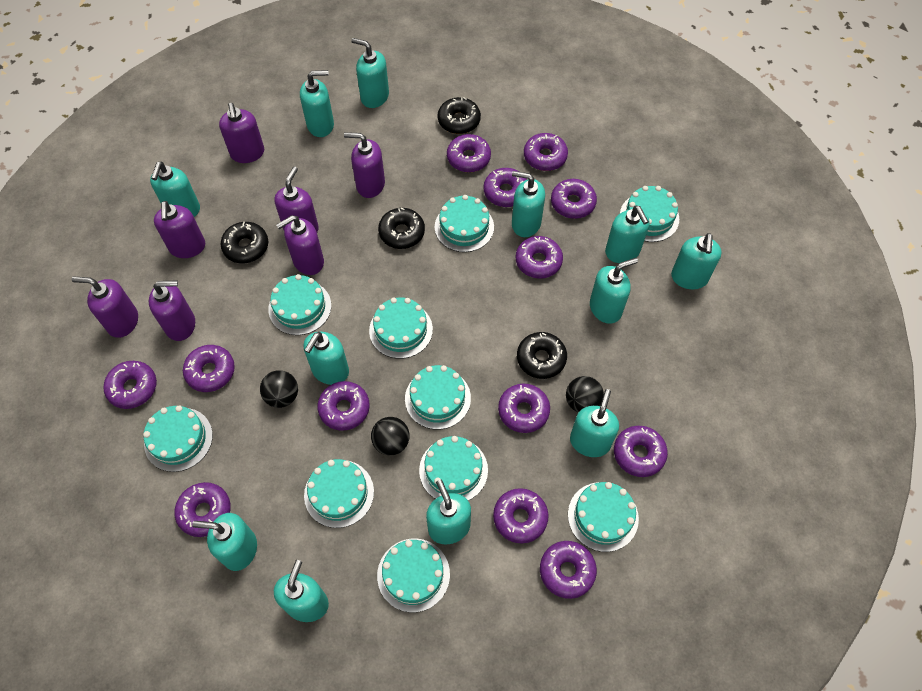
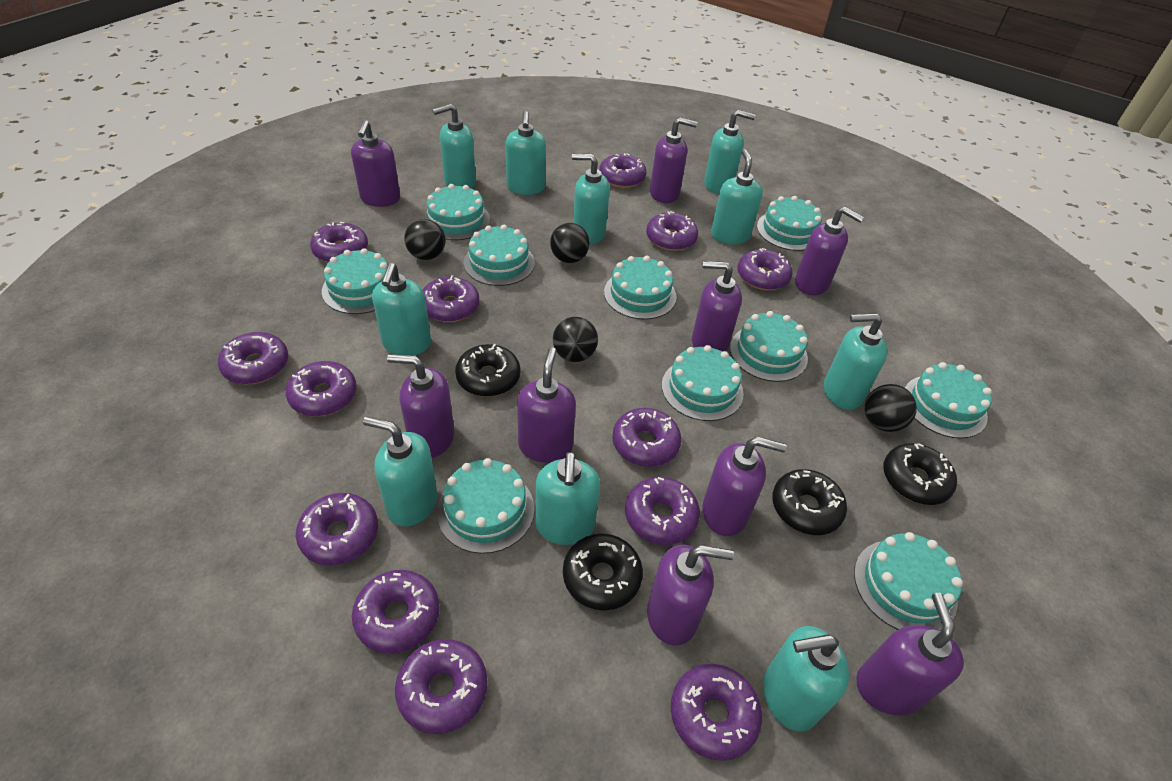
black ball: 3 -> 4
purple soap dispenser: 7 -> 9
turquoise soap dispenser: 12 -> 10

